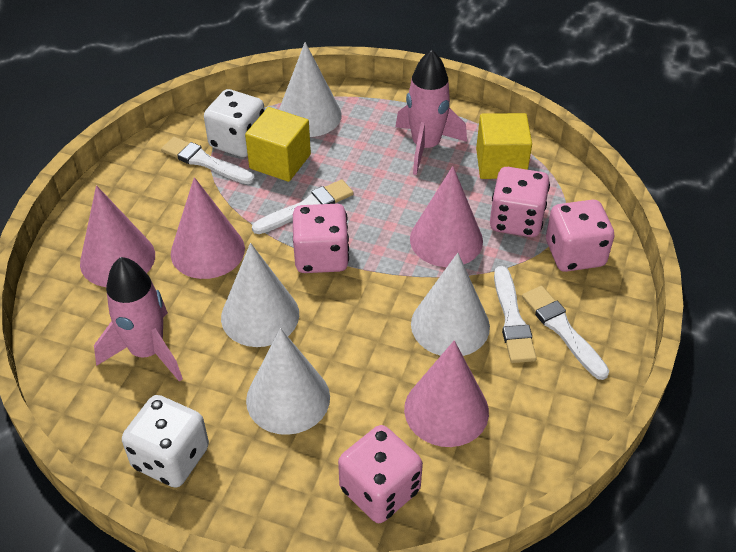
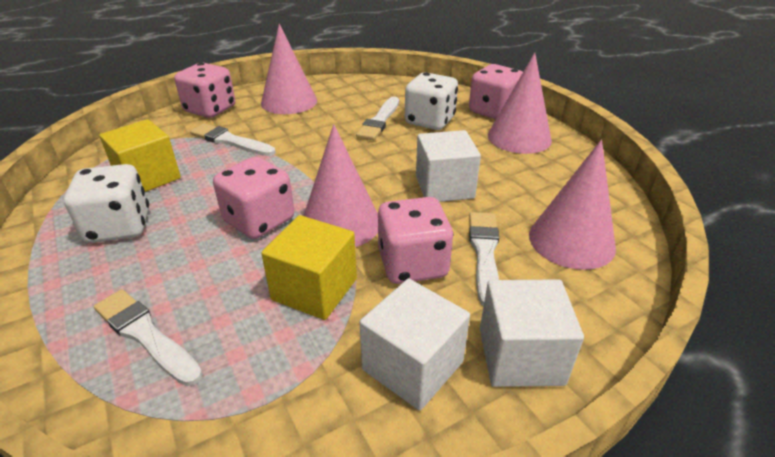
pink rocket: 2 -> 0
white cone: 4 -> 0
white cube: 0 -> 3

